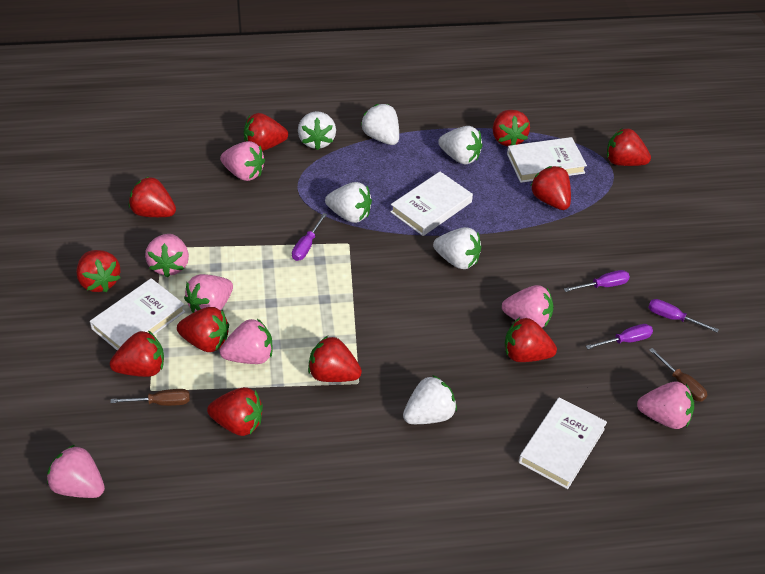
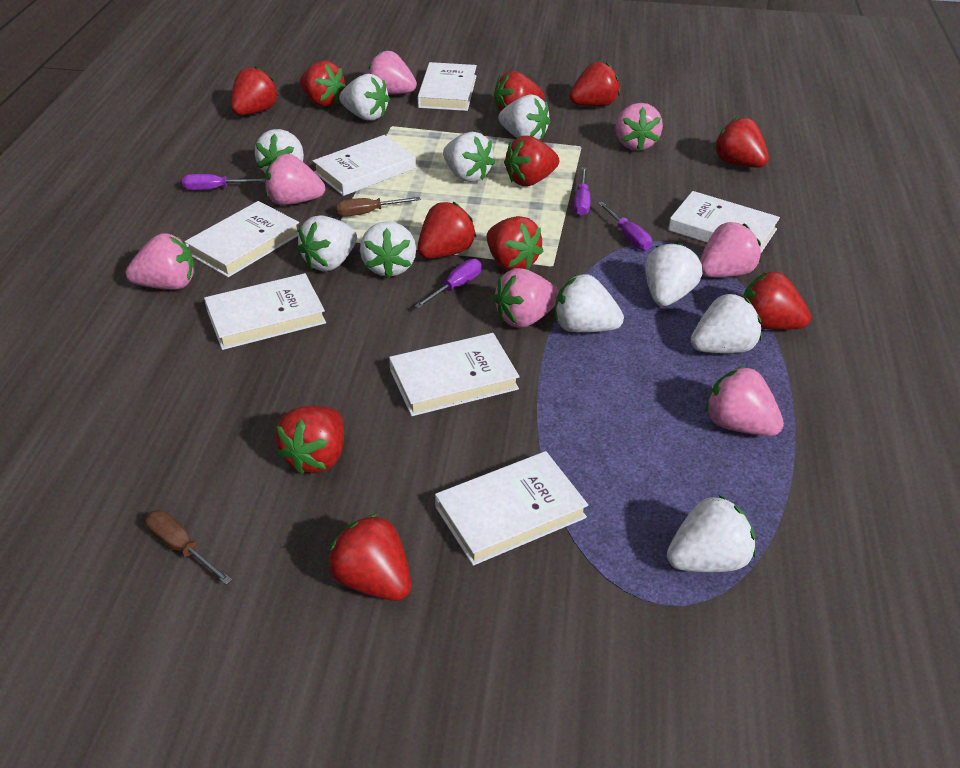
white book: 4 -> 7
white strawberry: 6 -> 10

